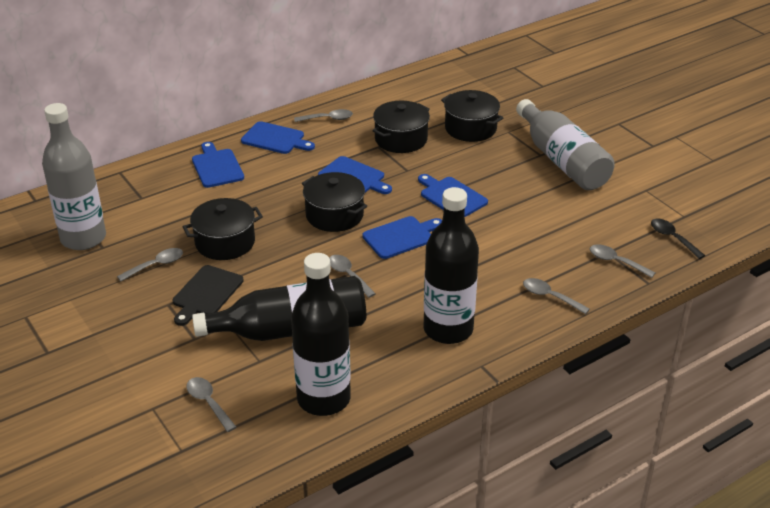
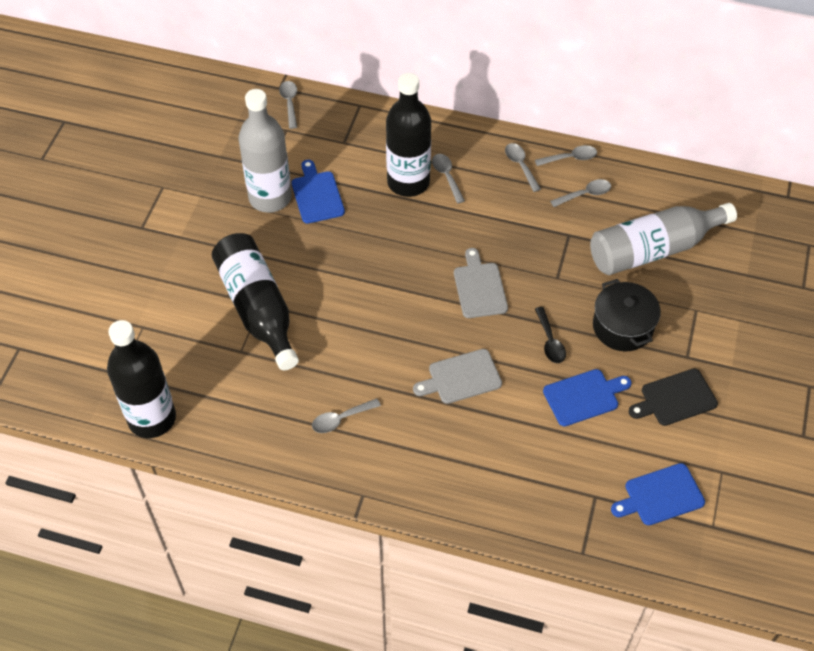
black pot: 4 -> 1
blue cutting board: 5 -> 3
grey cutting board: 0 -> 2

